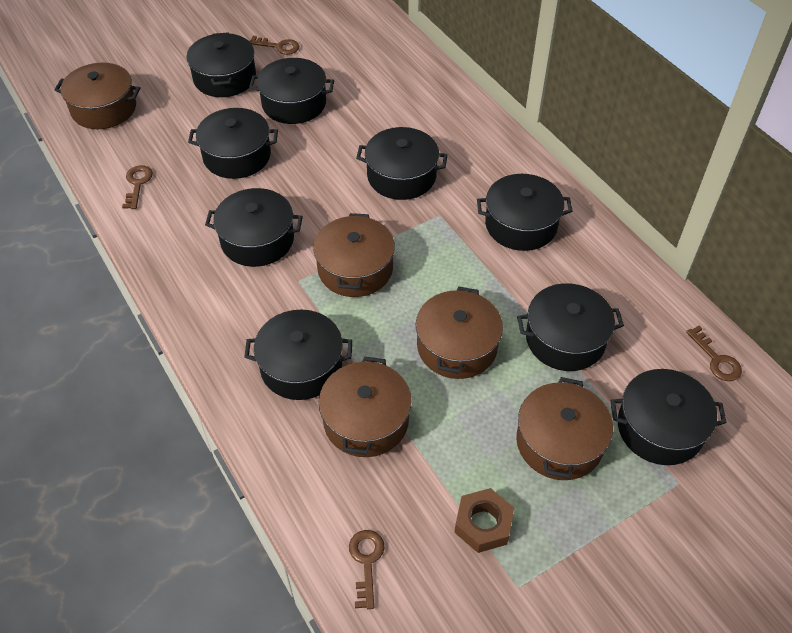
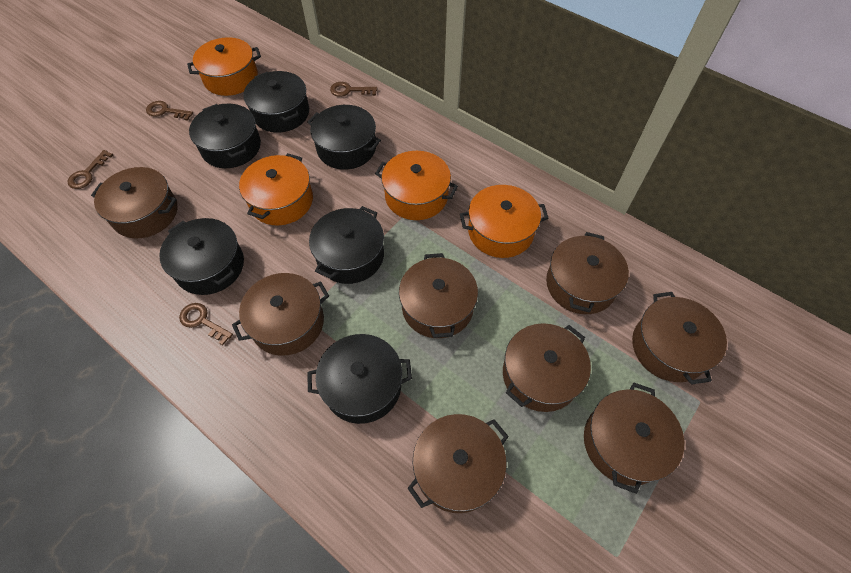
black pot: 9 -> 6
brown nut: 1 -> 0
brown pot: 5 -> 8
orange pot: 0 -> 4

